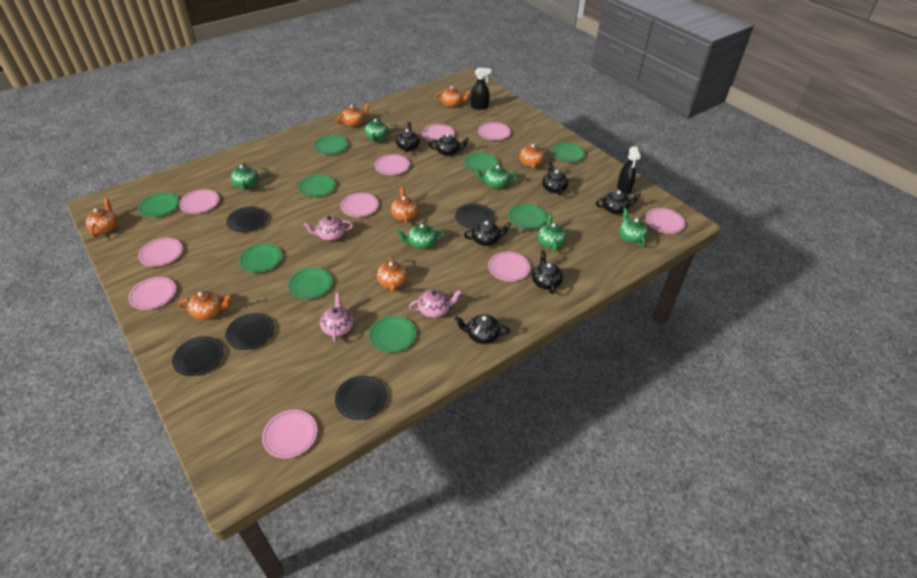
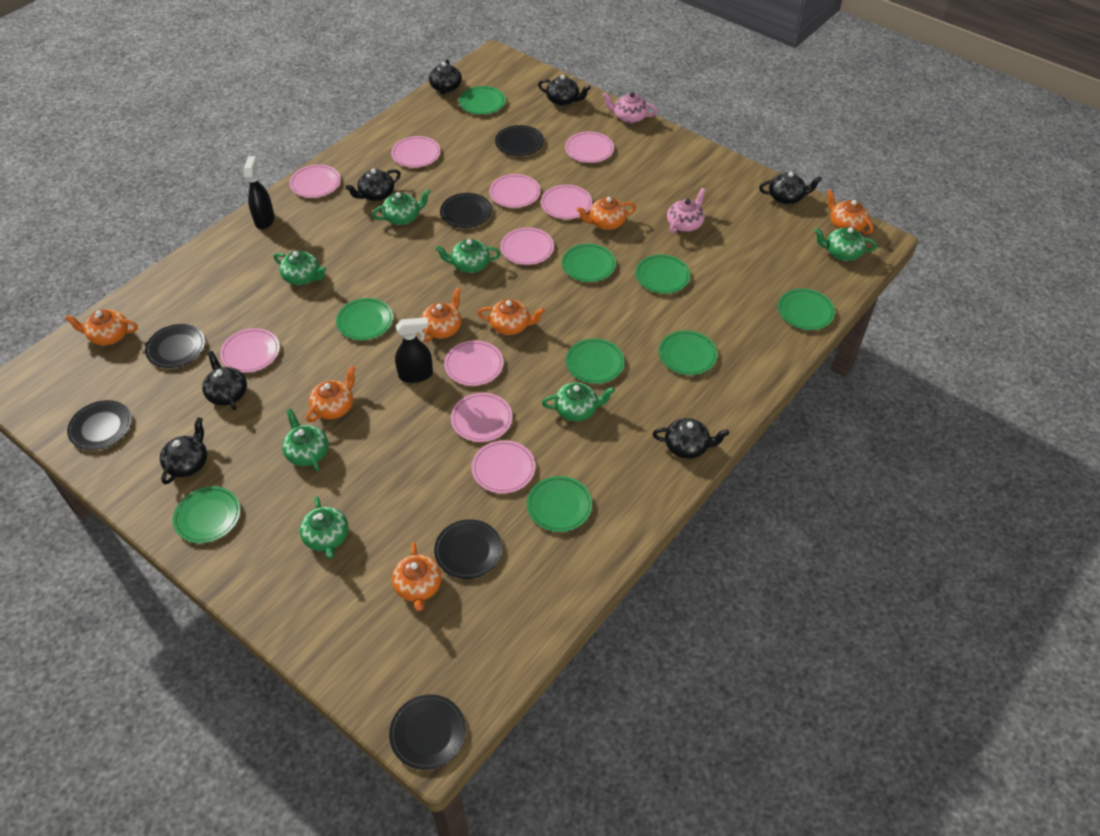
black plate: 5 -> 6
green teapot: 6 -> 7
pink teapot: 3 -> 2

